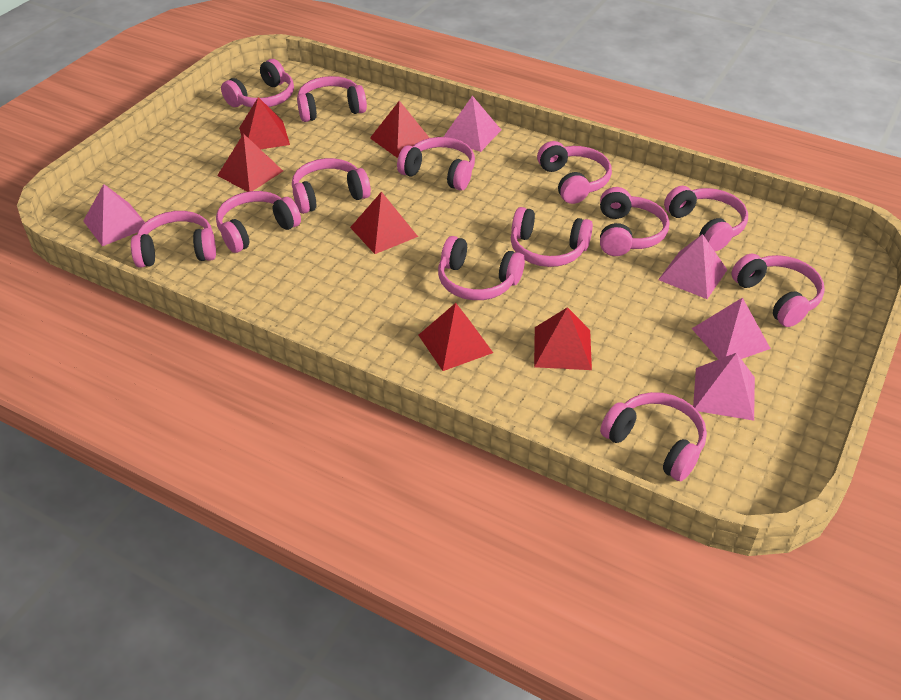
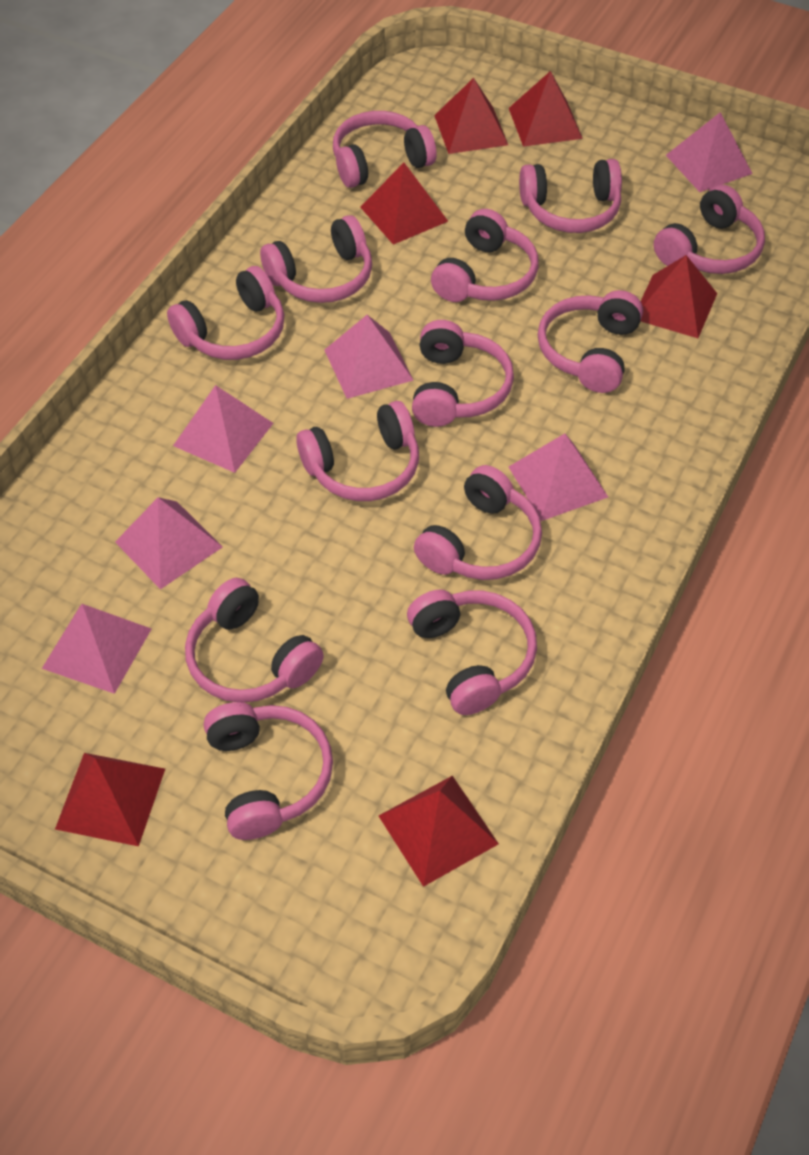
pink pyramid: 5 -> 6

